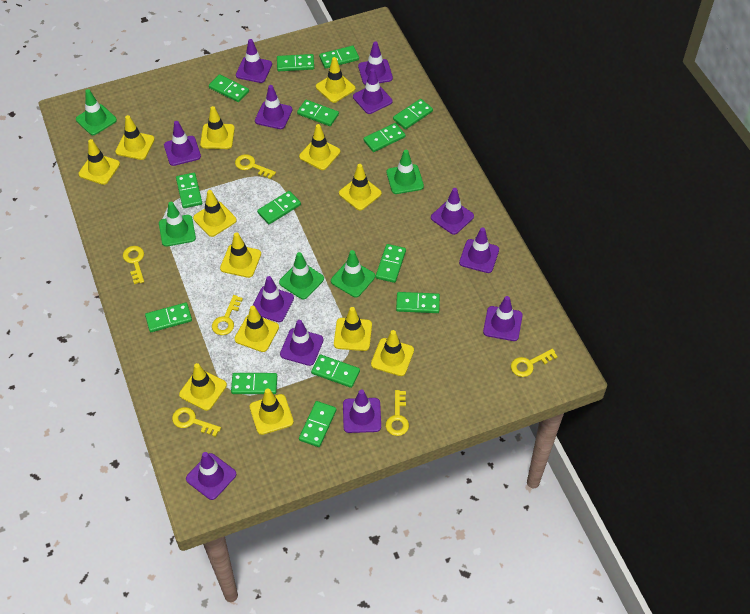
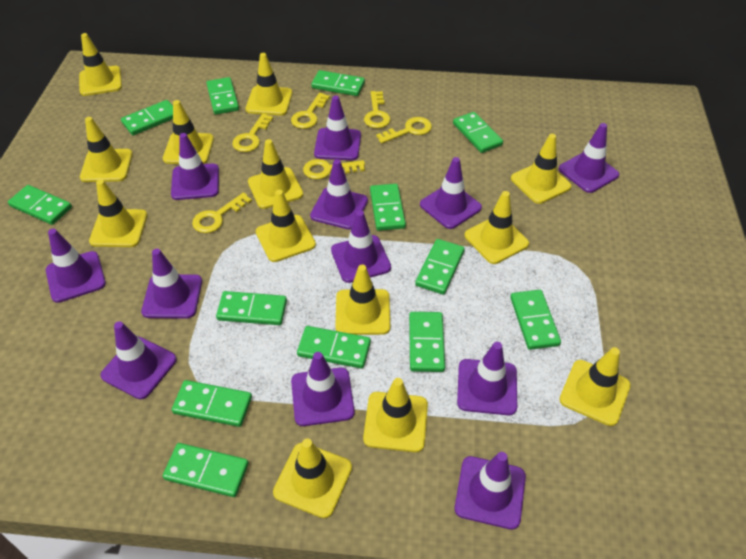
green domino: 14 -> 13
green traffic cone: 5 -> 0

